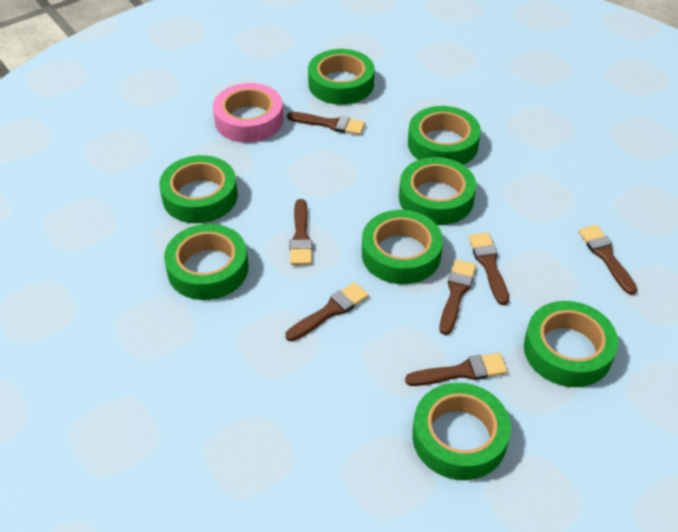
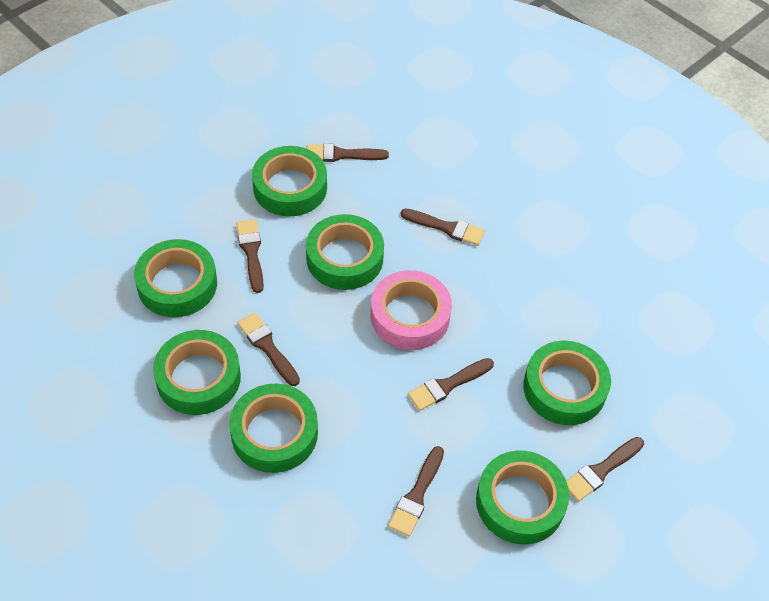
green tape: 8 -> 7

